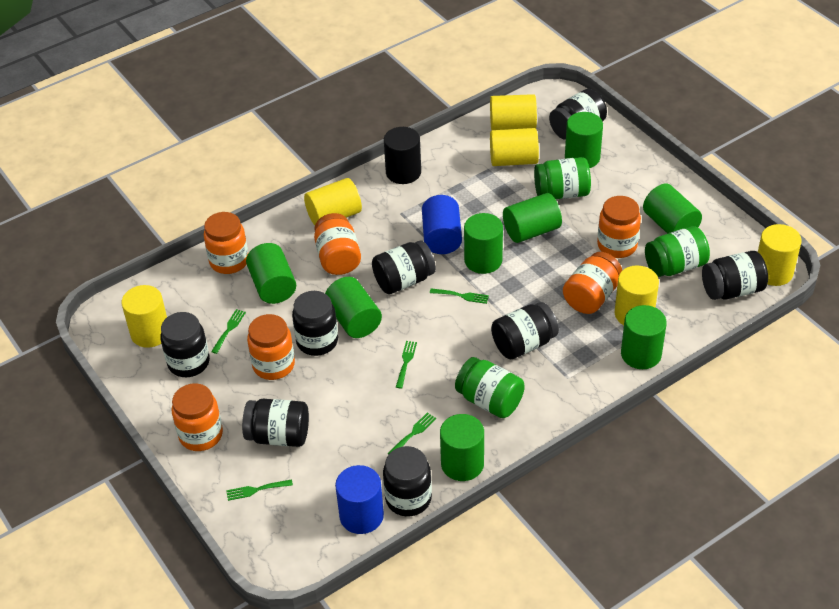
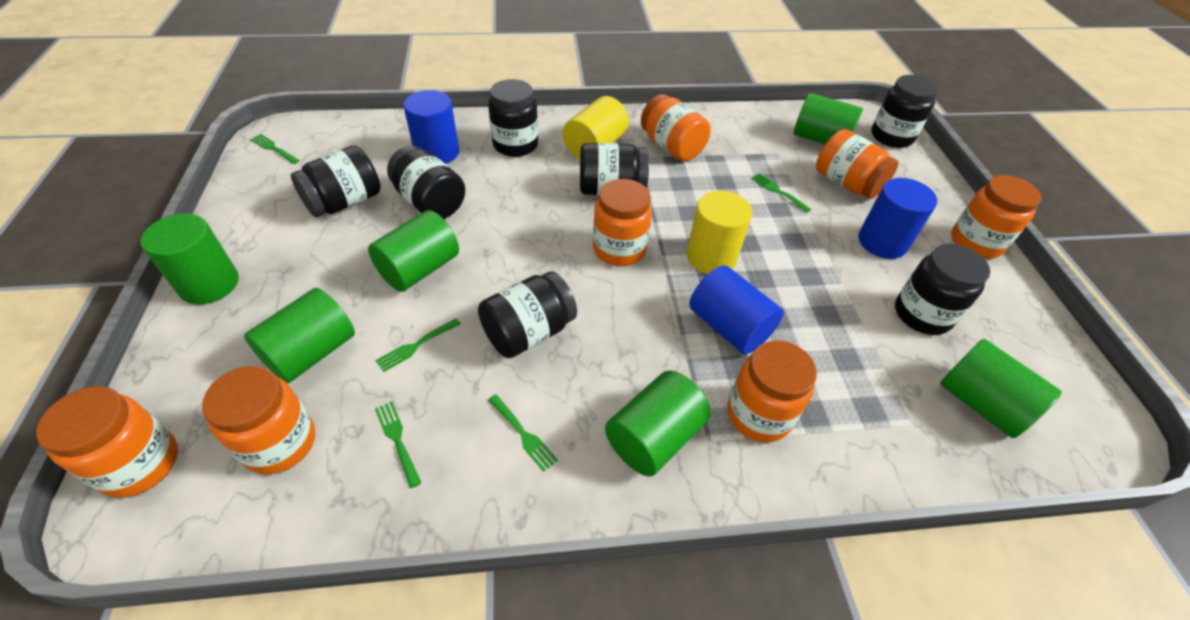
black cylinder: 1 -> 0
black jar: 8 -> 7
blue cylinder: 2 -> 3
green cylinder: 8 -> 6
green jar: 3 -> 0
orange jar: 6 -> 7
yellow cylinder: 6 -> 2

